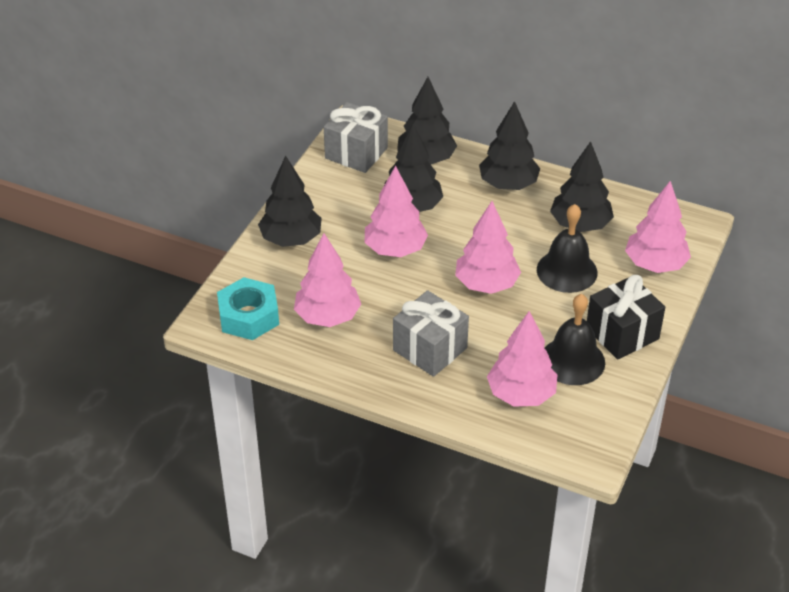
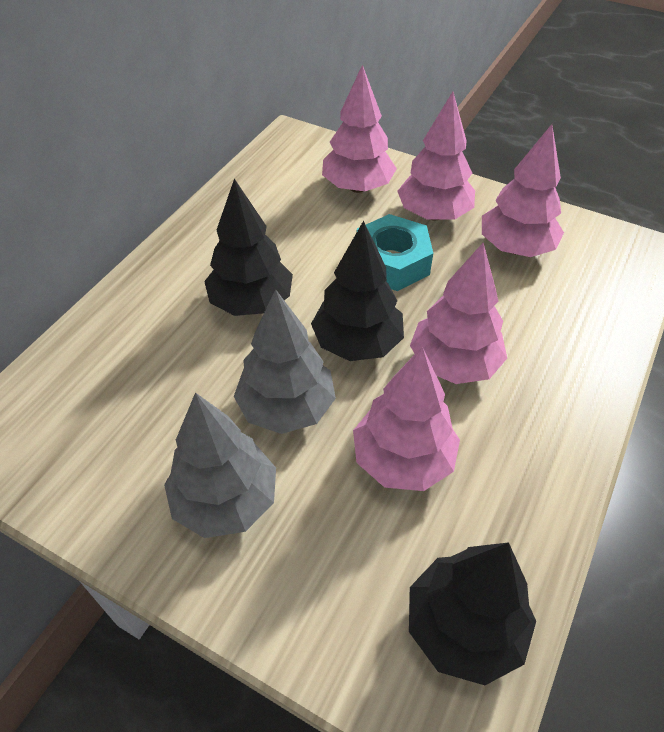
black bell: 2 -> 0
black gift: 1 -> 0
black tree: 5 -> 3
grey gift: 2 -> 0
grey tree: 0 -> 2

